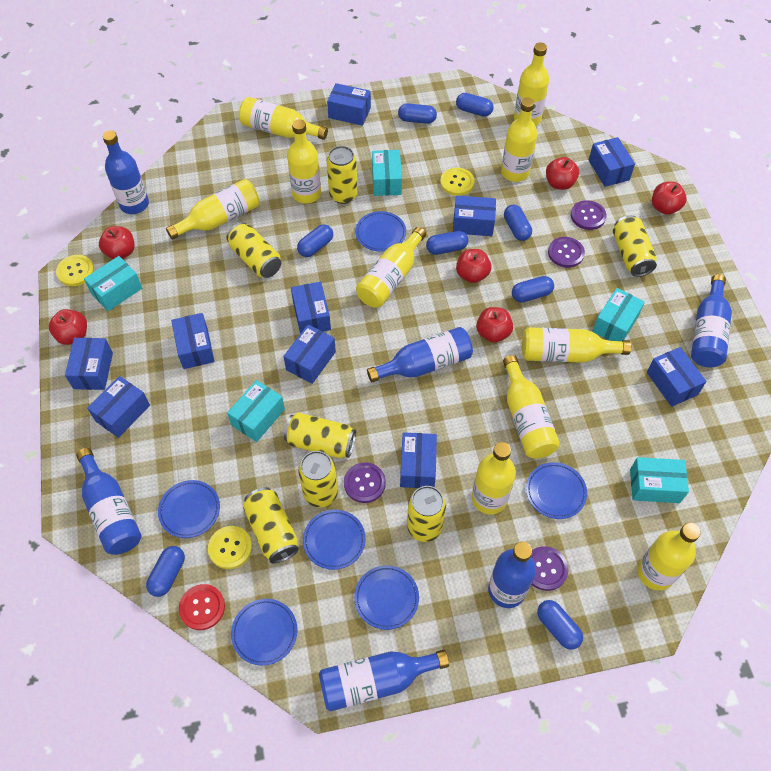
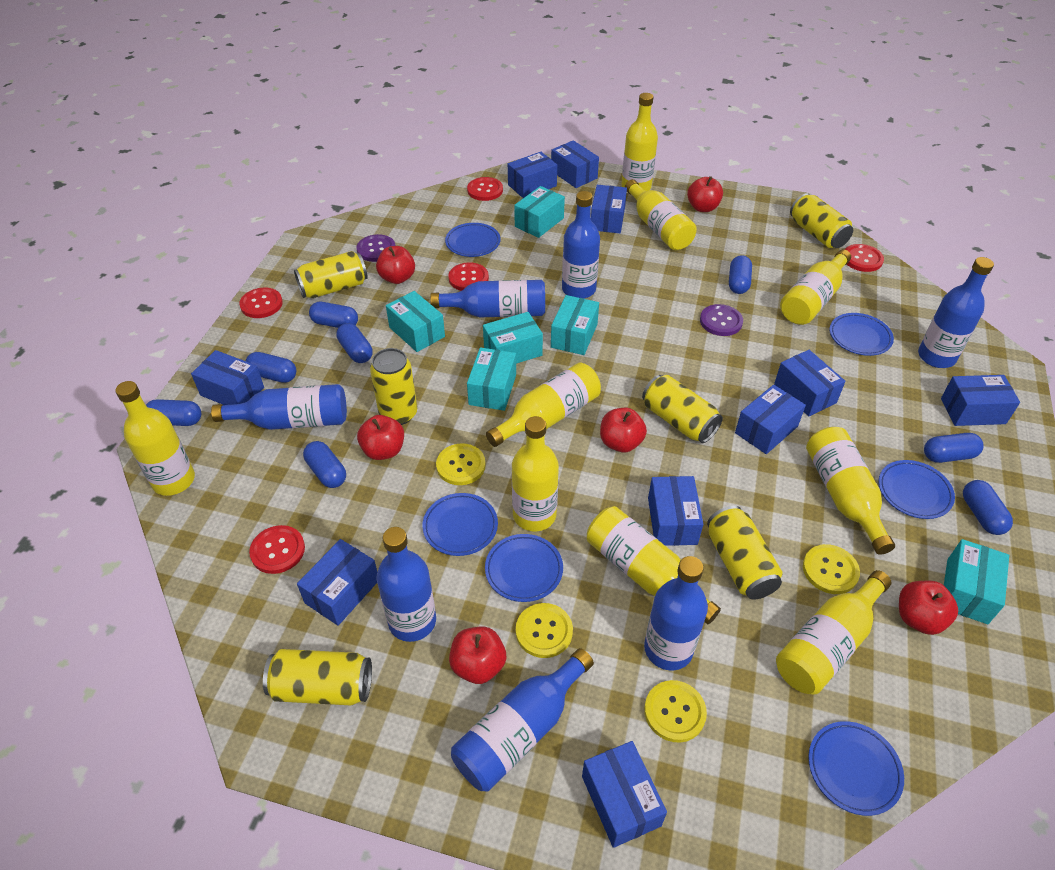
blue bottle: 6 -> 7
purple button: 4 -> 2
red button: 1 -> 5
turquoise box: 5 -> 6
yellow bottle: 10 -> 9
yellow button: 3 -> 4
yellow can: 7 -> 6

